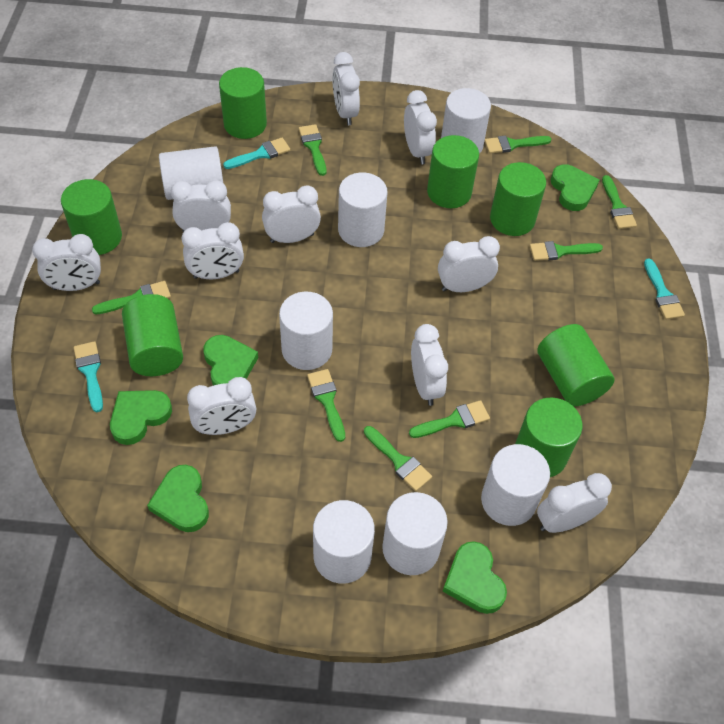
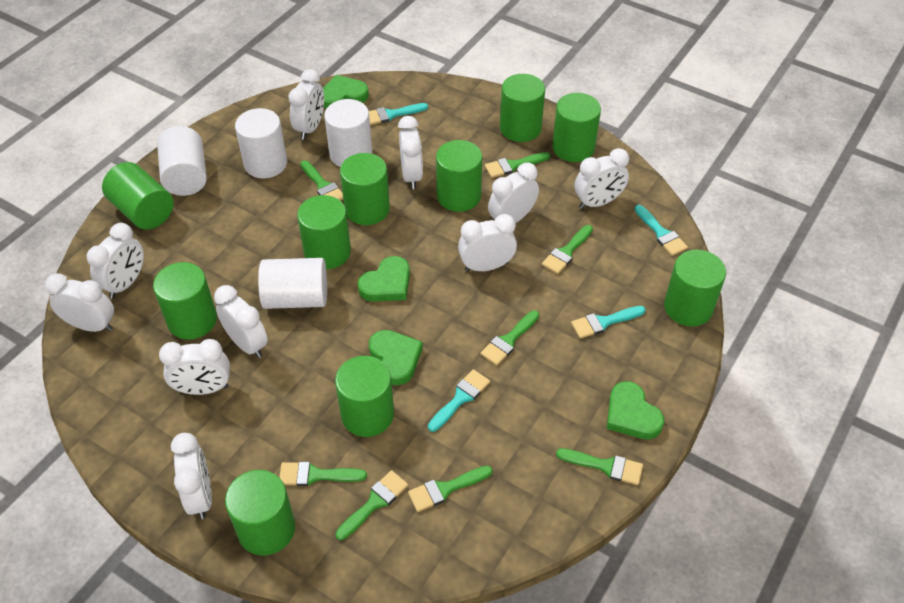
green cylinder: 7 -> 10
green heart: 5 -> 4
turquoise brush: 3 -> 4
white cylinder: 7 -> 4

